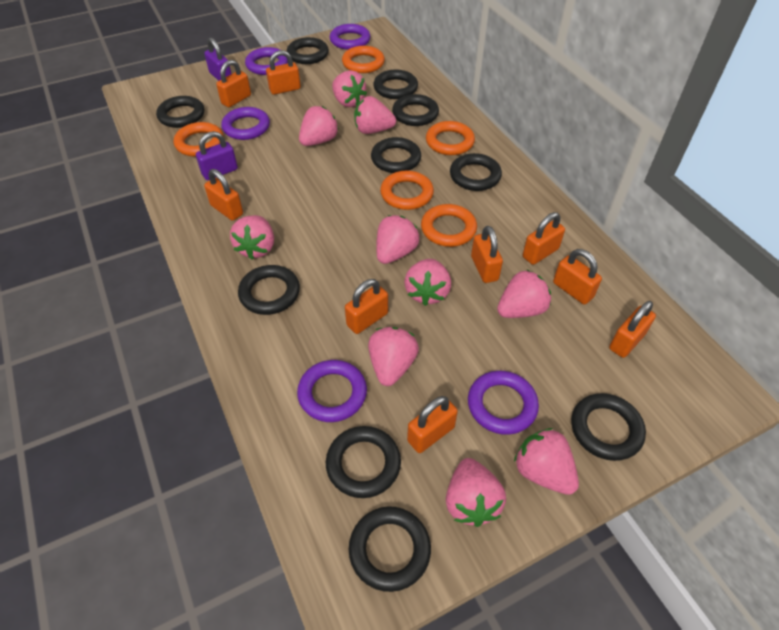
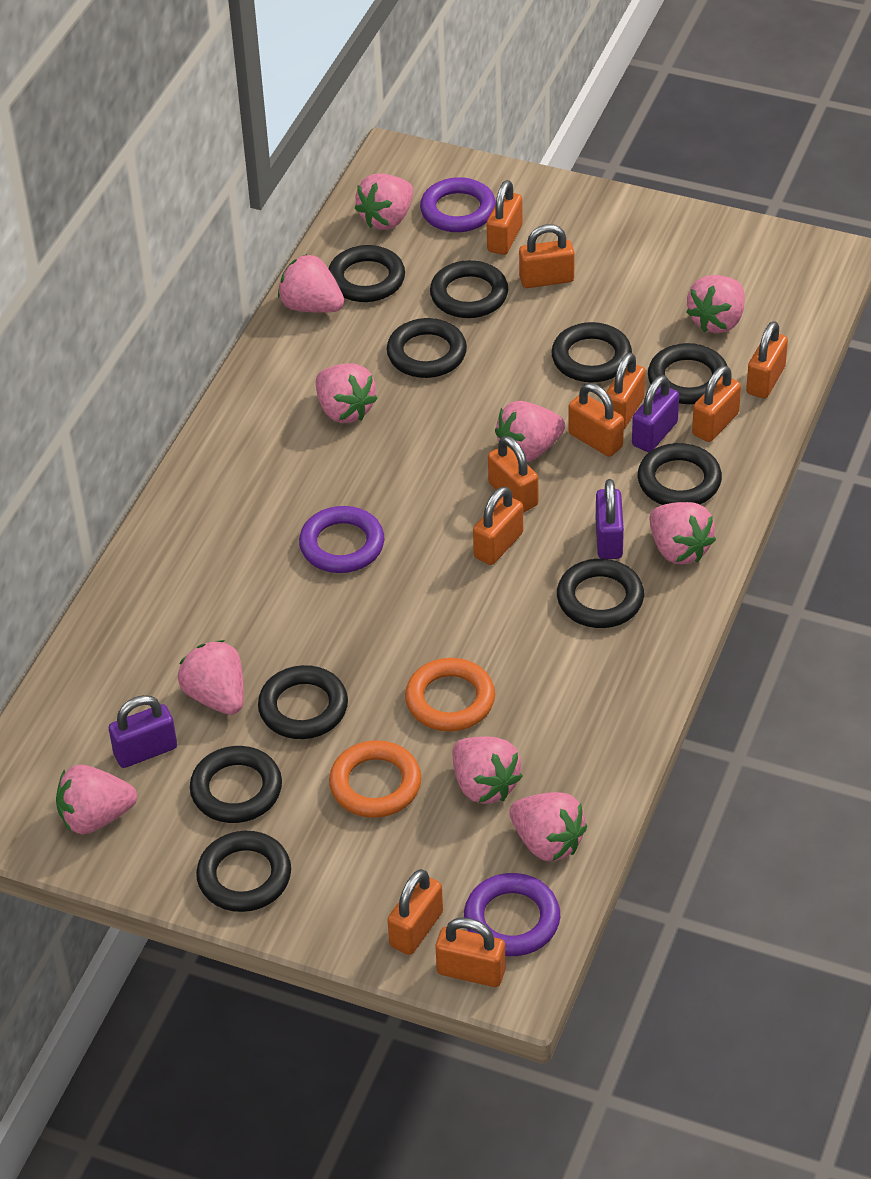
orange padlock: 9 -> 10
orange ring: 5 -> 2
purple padlock: 2 -> 3
purple ring: 5 -> 3

